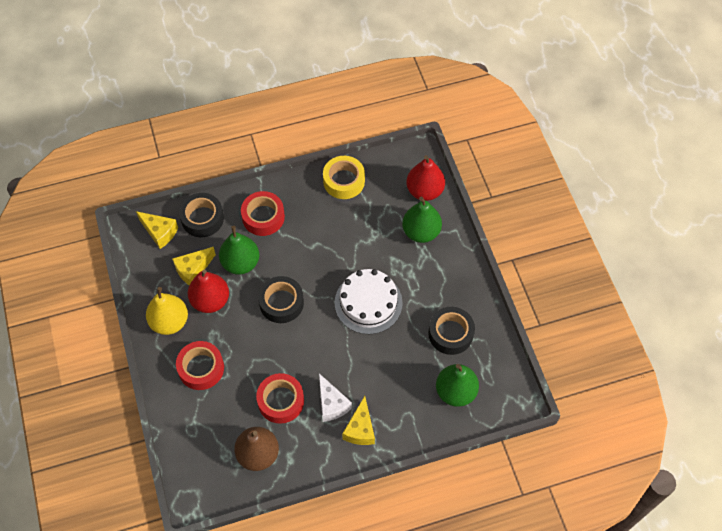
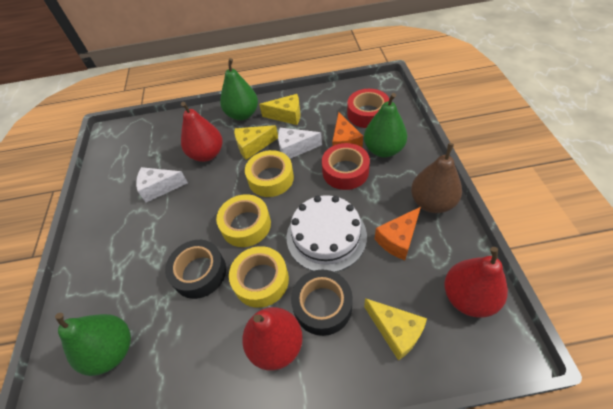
black tape: 3 -> 2
orange cheese: 0 -> 2
red pear: 2 -> 3
red tape: 3 -> 2
white cheese: 1 -> 2
yellow pear: 1 -> 0
yellow tape: 1 -> 3

